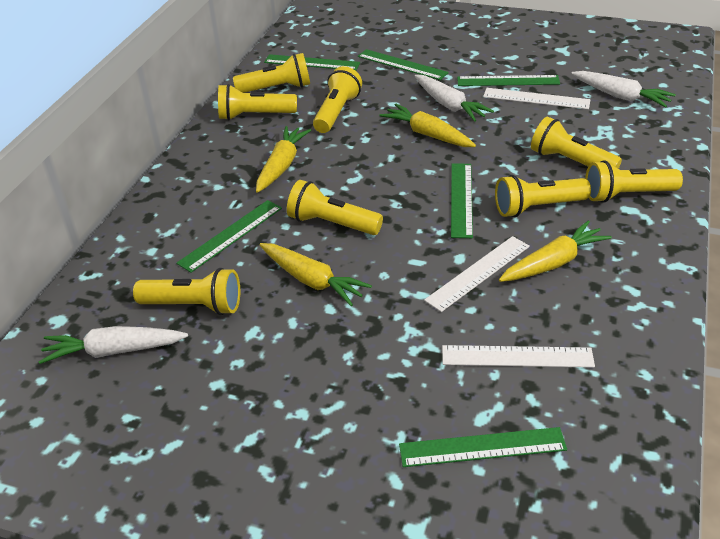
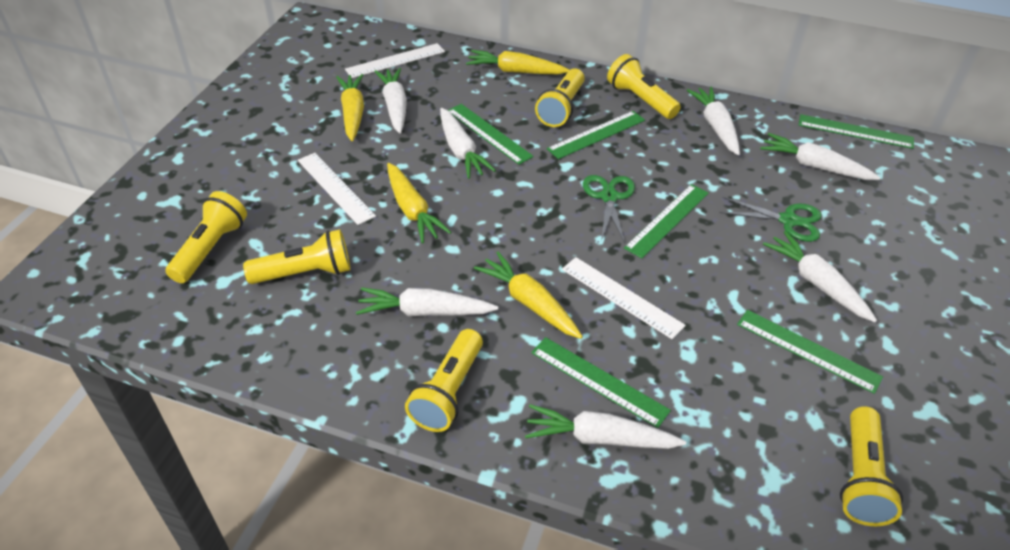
green scissors: 0 -> 2
white carrot: 3 -> 7
yellow flashlight: 8 -> 6

